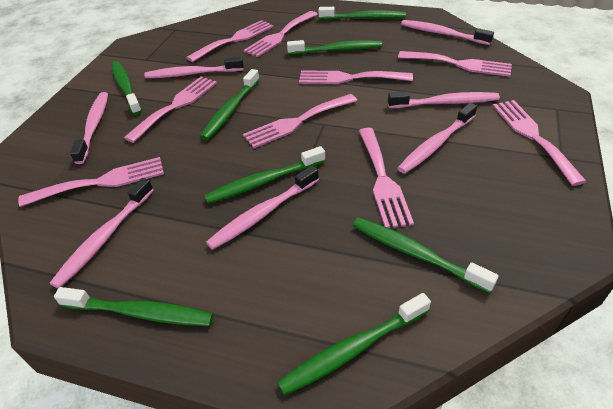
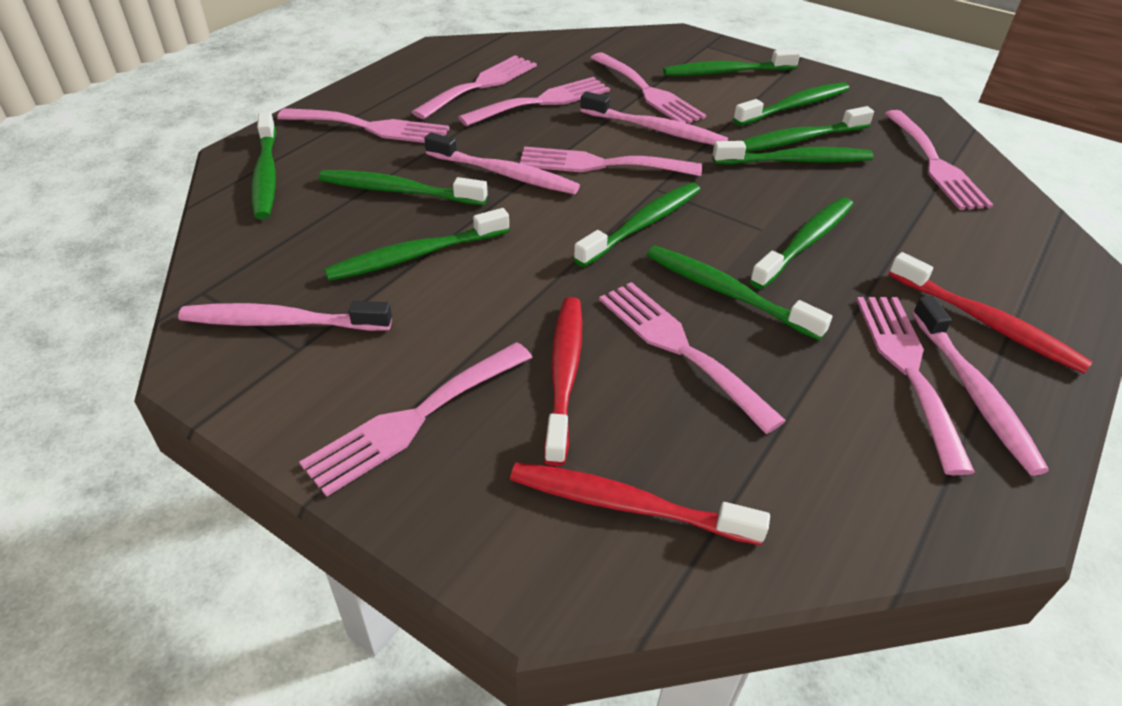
green toothbrush: 8 -> 10
pink toothbrush: 7 -> 4
red toothbrush: 0 -> 3

